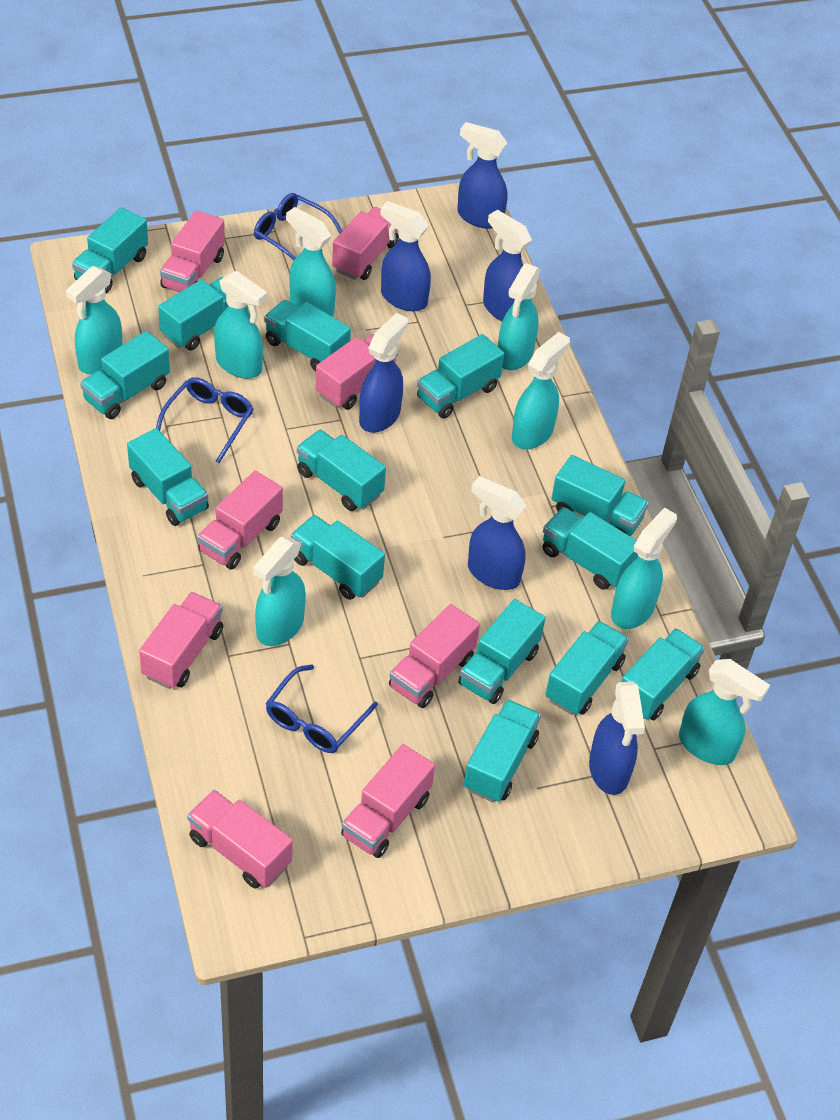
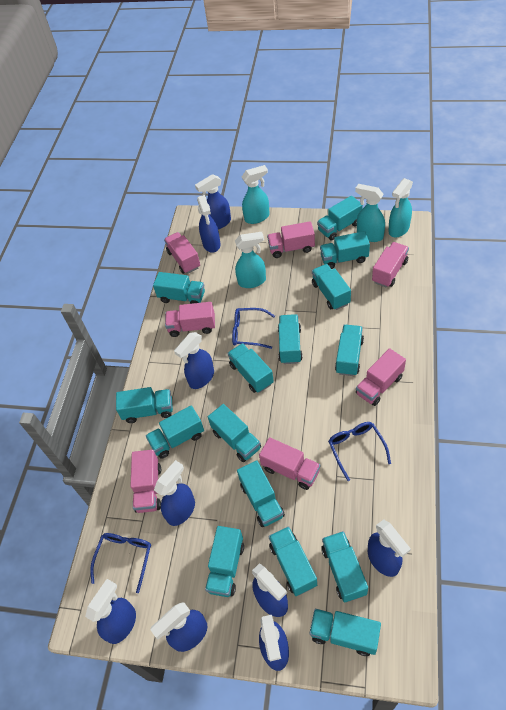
blue spray bottle: 6 -> 9
pink truck: 8 -> 7
turquoise spray bottle: 8 -> 4
turquoise truck: 14 -> 15

